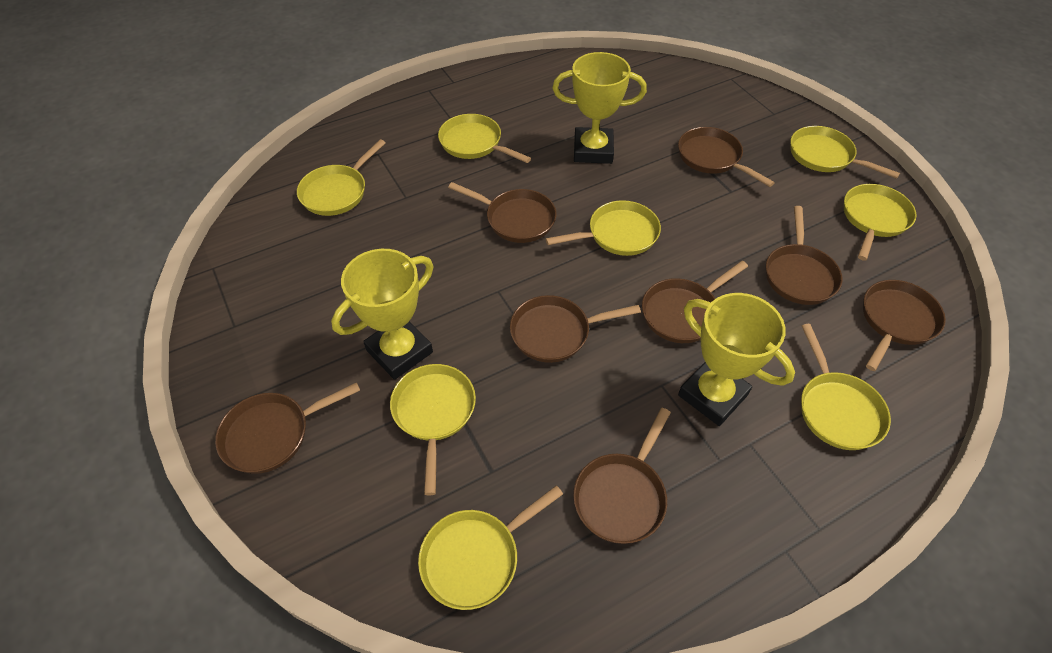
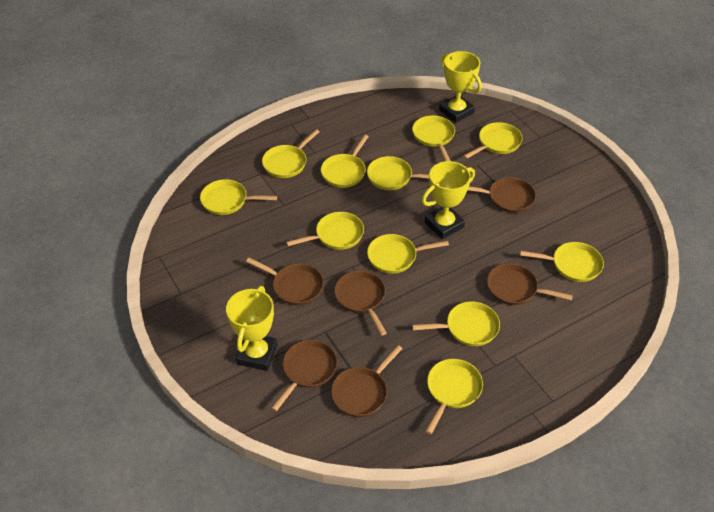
brown pan: 8 -> 6
yellow pan: 8 -> 11

